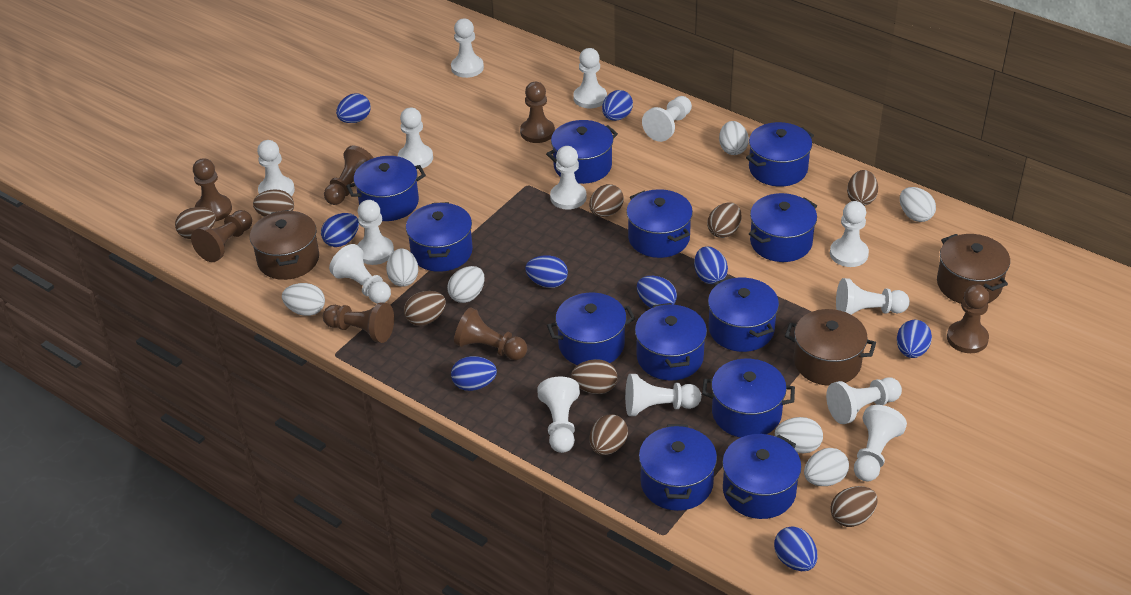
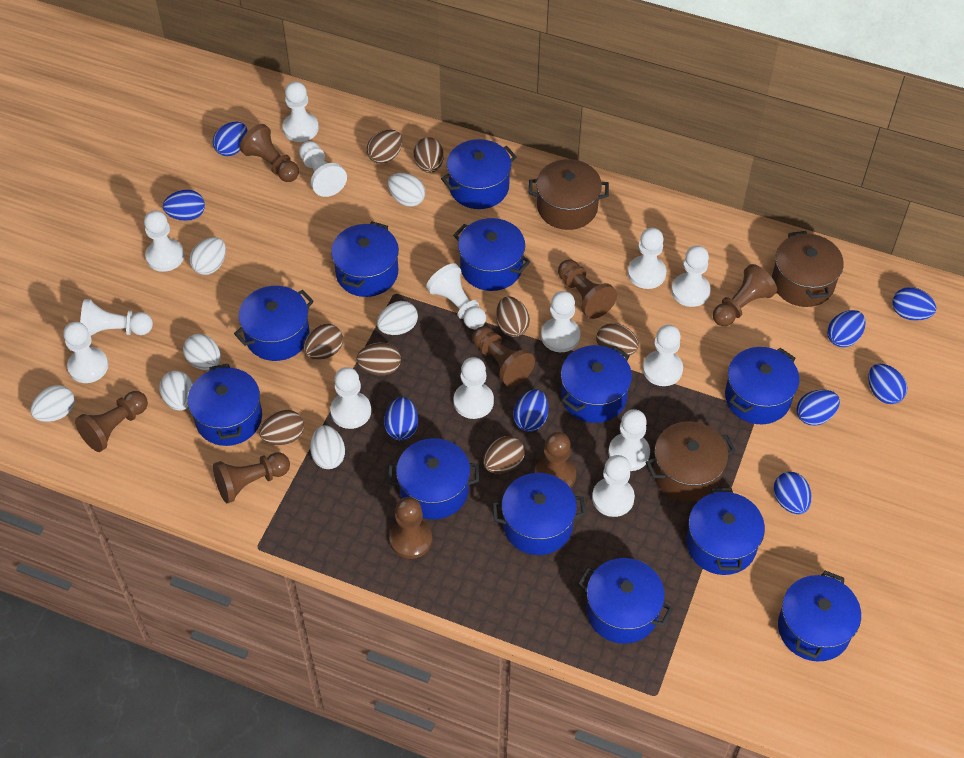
brown egg: 9 -> 8
brown pawn: 7 -> 8

